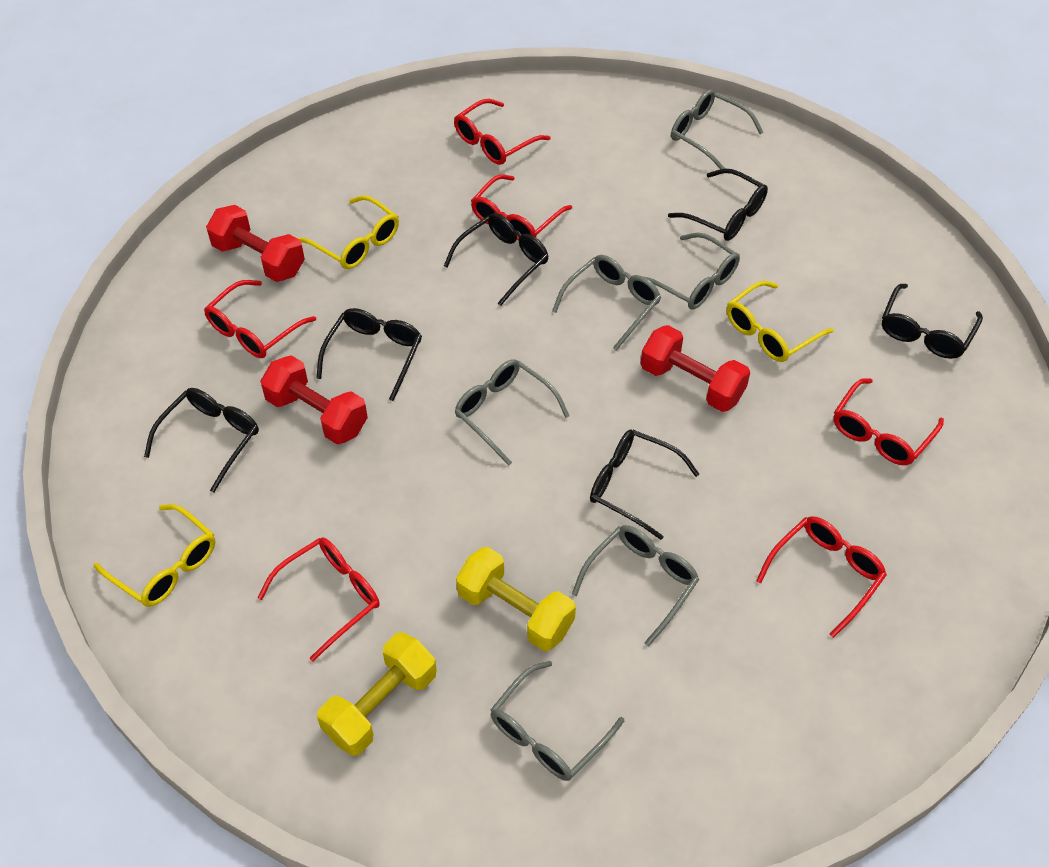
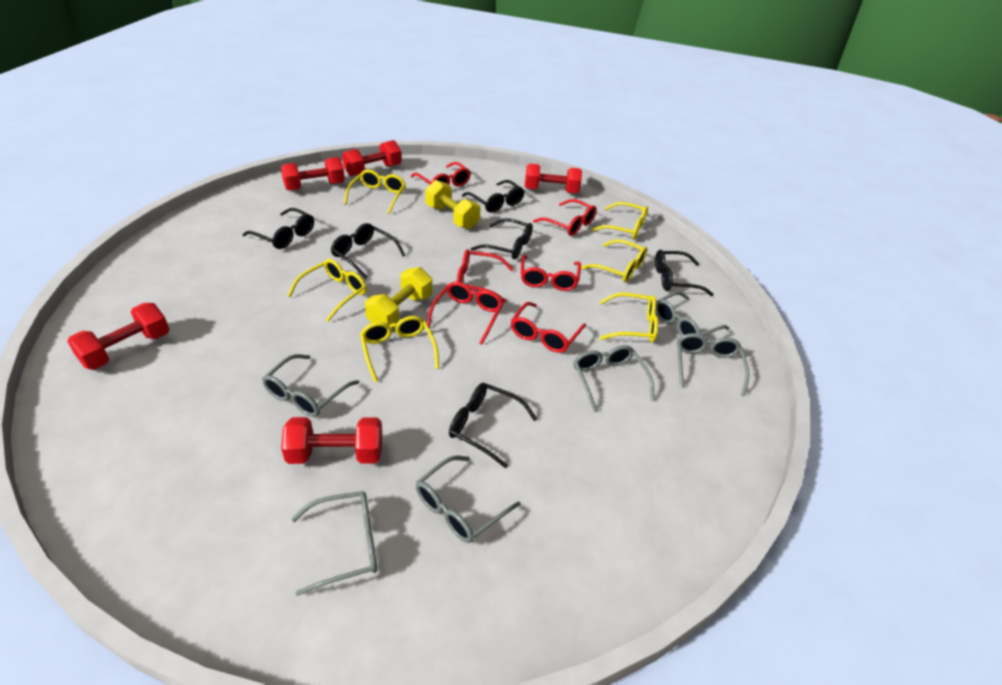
red dumbbell: 3 -> 5
yellow glasses: 3 -> 6

